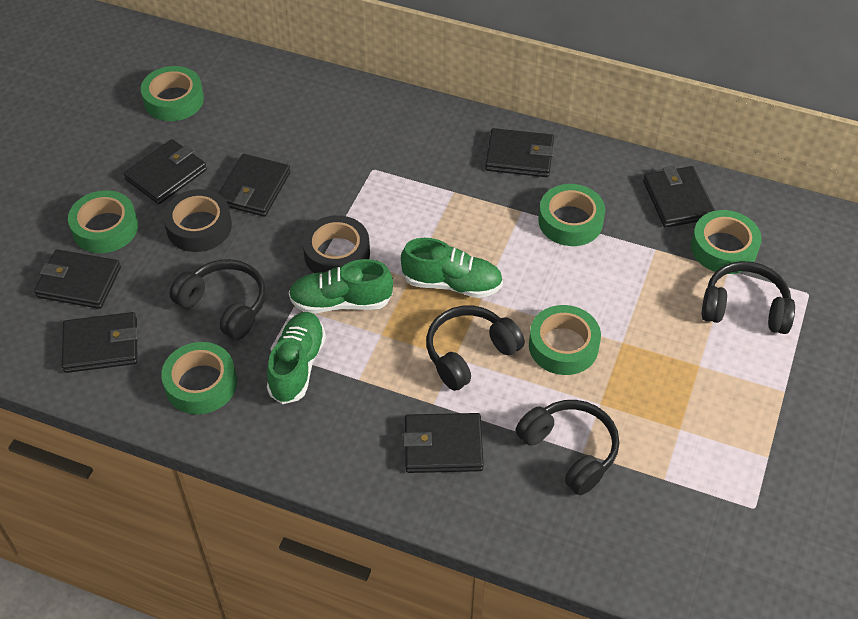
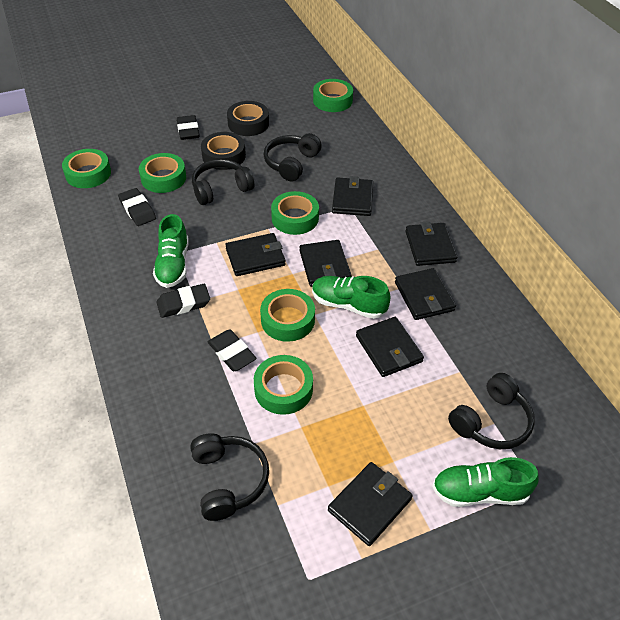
black eraser: 0 -> 4

